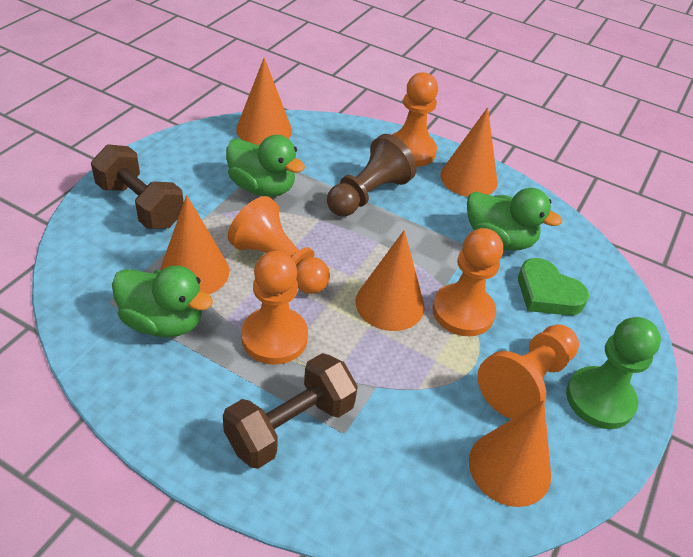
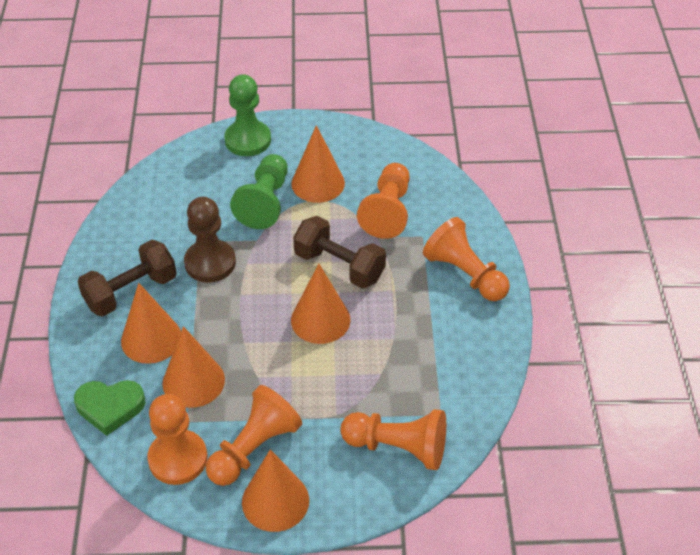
green duck: 3 -> 0
green pawn: 1 -> 2

